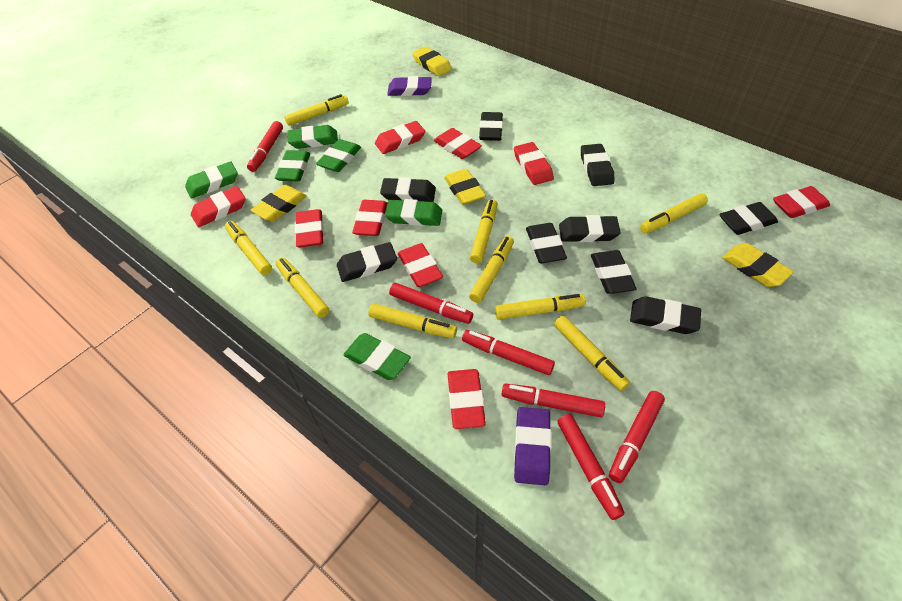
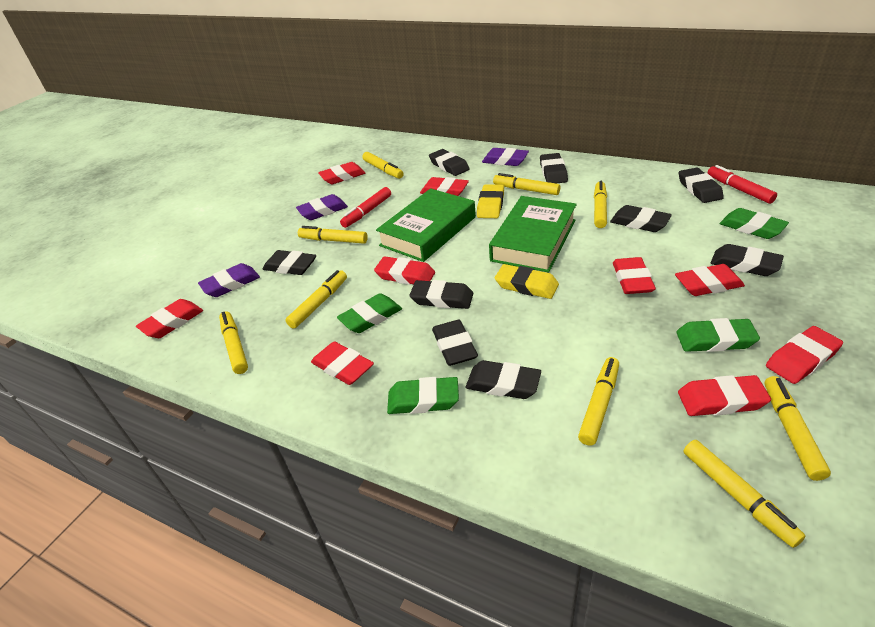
green book: 0 -> 2
green eraser: 6 -> 4
purple eraser: 2 -> 3
red marker: 6 -> 2
yellow eraser: 4 -> 2

